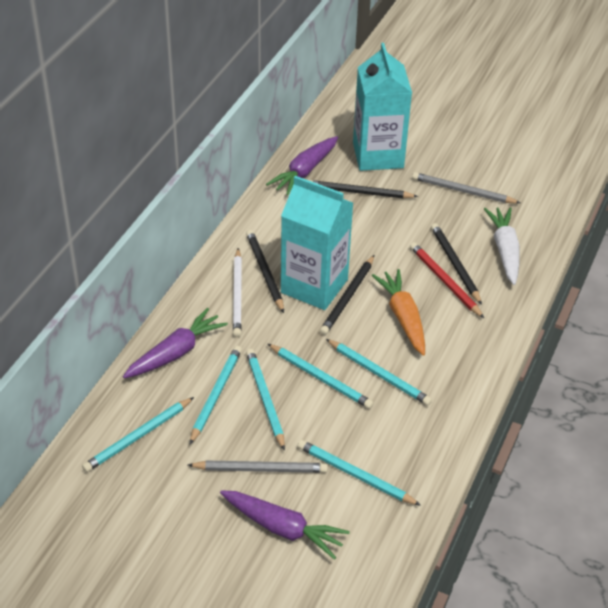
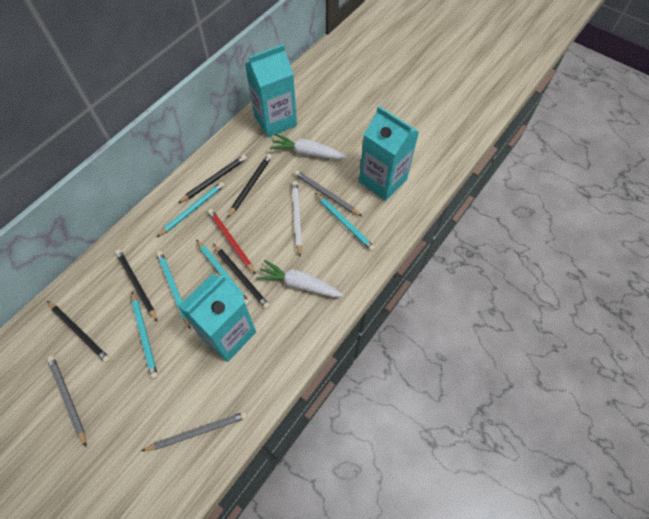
black pencil: 4 -> 5
grey pencil: 2 -> 3
orange carrot: 1 -> 0
purple carrot: 3 -> 0
turquoise carton: 2 -> 3
turquoise pencil: 6 -> 5
white carrot: 1 -> 2

